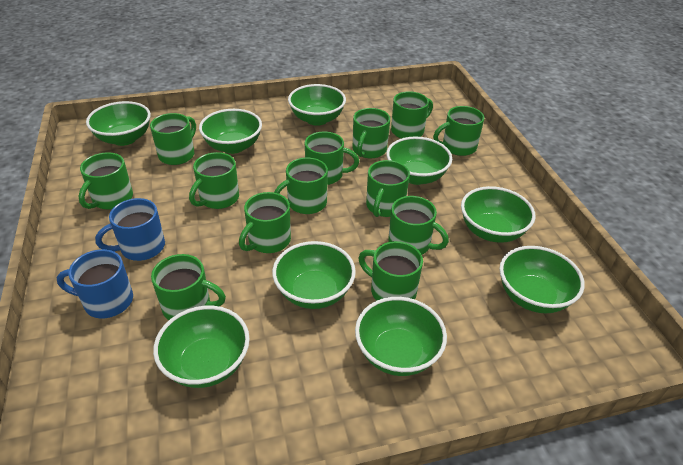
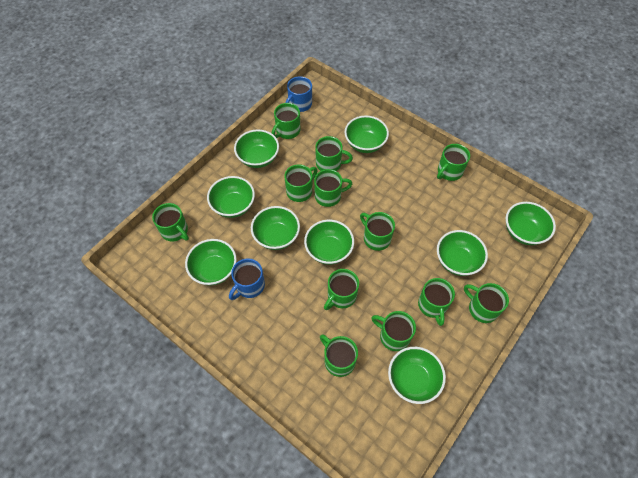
green mug: 13 -> 12

